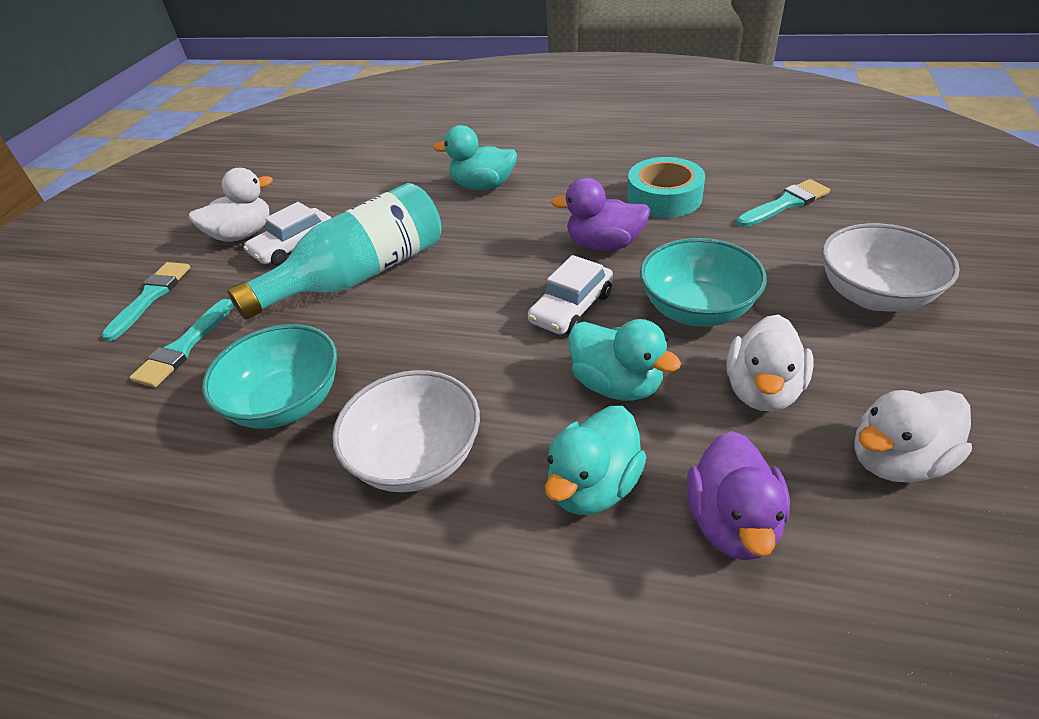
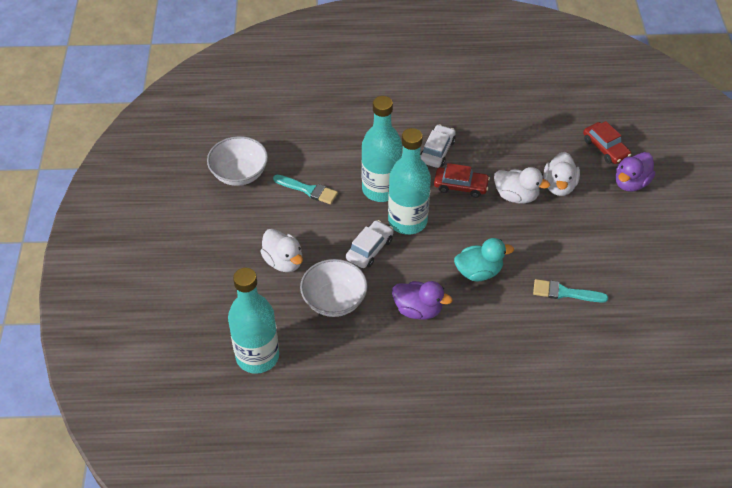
red car: 0 -> 2
turquoise bottle: 1 -> 3
turquoise bowl: 2 -> 0
turquoise brush: 3 -> 2
turquoise duck: 3 -> 1
turquoise tape: 1 -> 0

